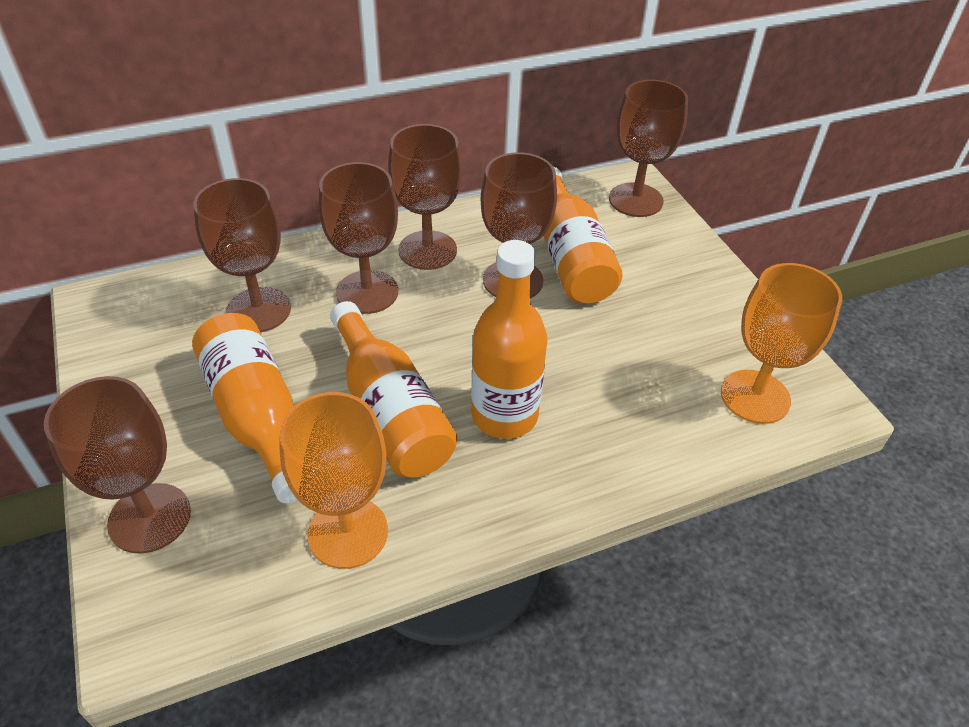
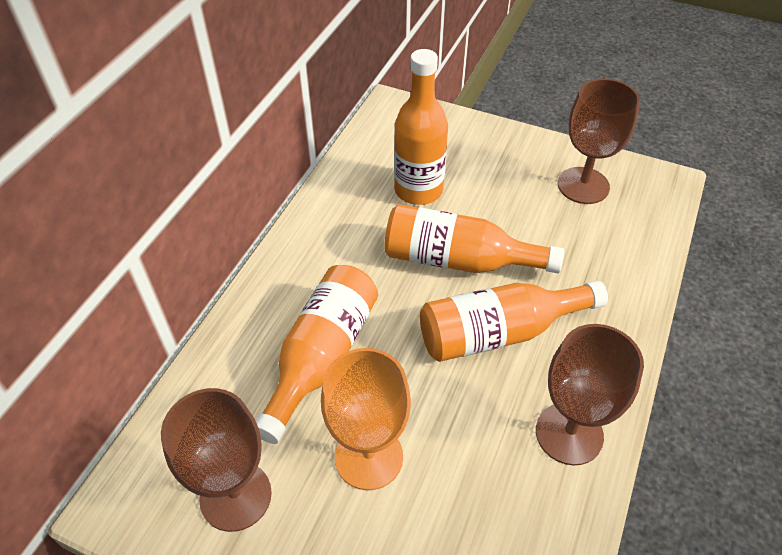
brown goblet: 6 -> 3
orange goblet: 2 -> 1

